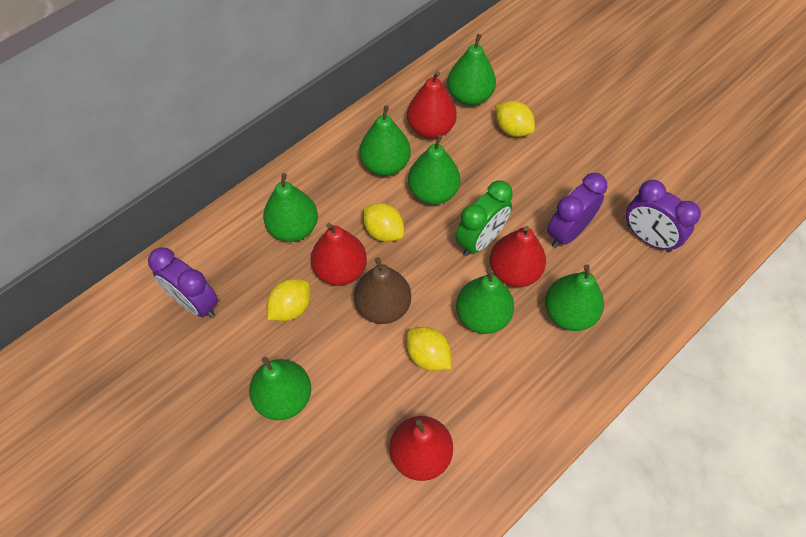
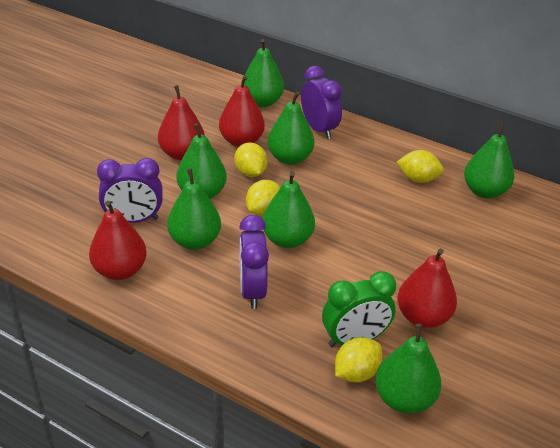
brown pear: 1 -> 0

